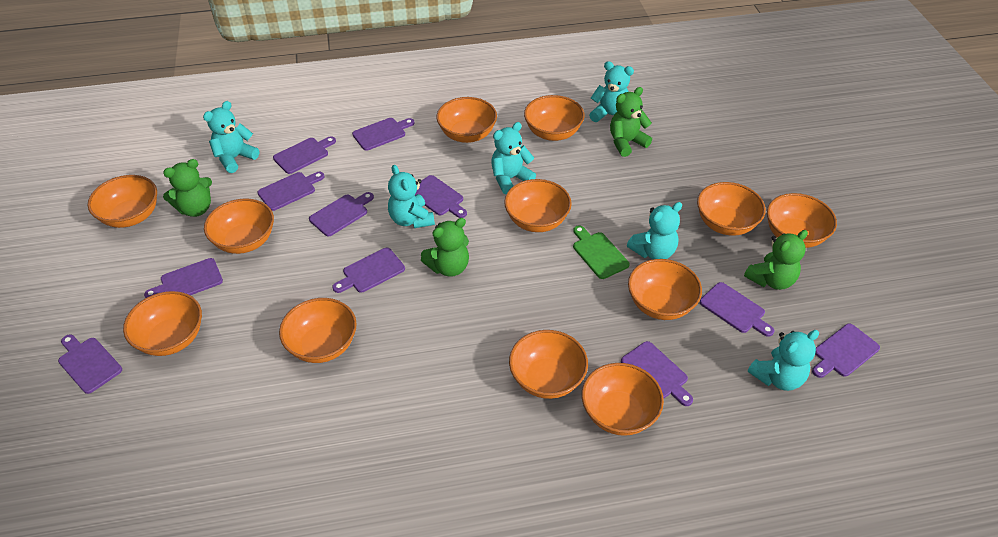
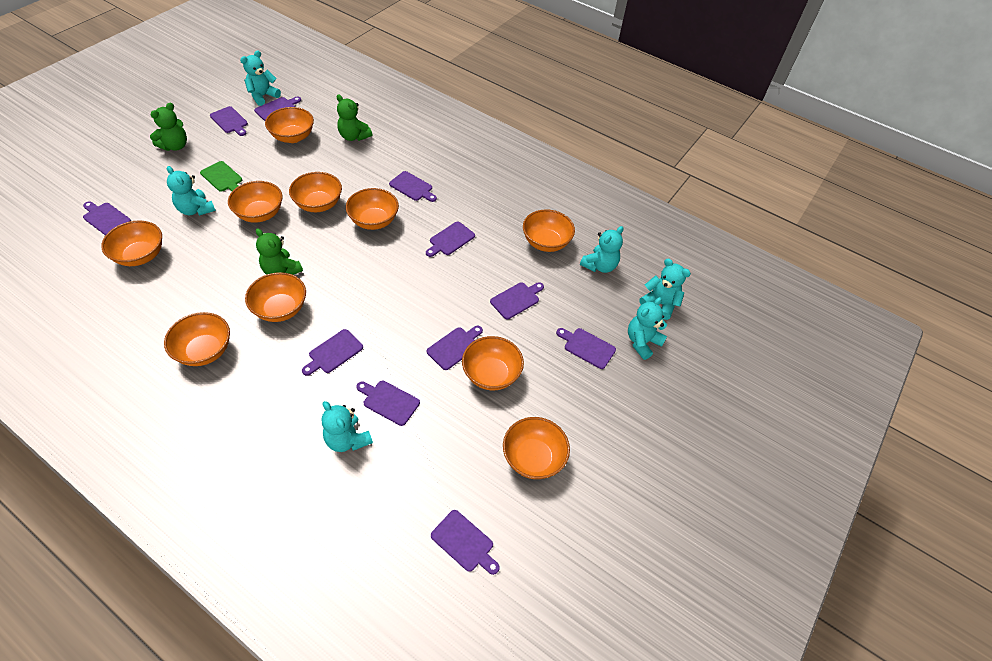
green teddy bear: 4 -> 3
orange bowl: 12 -> 10

